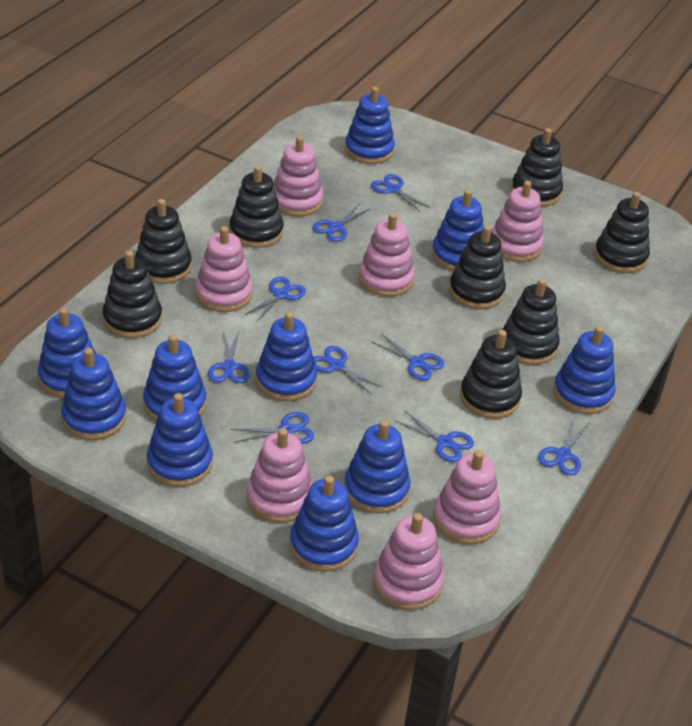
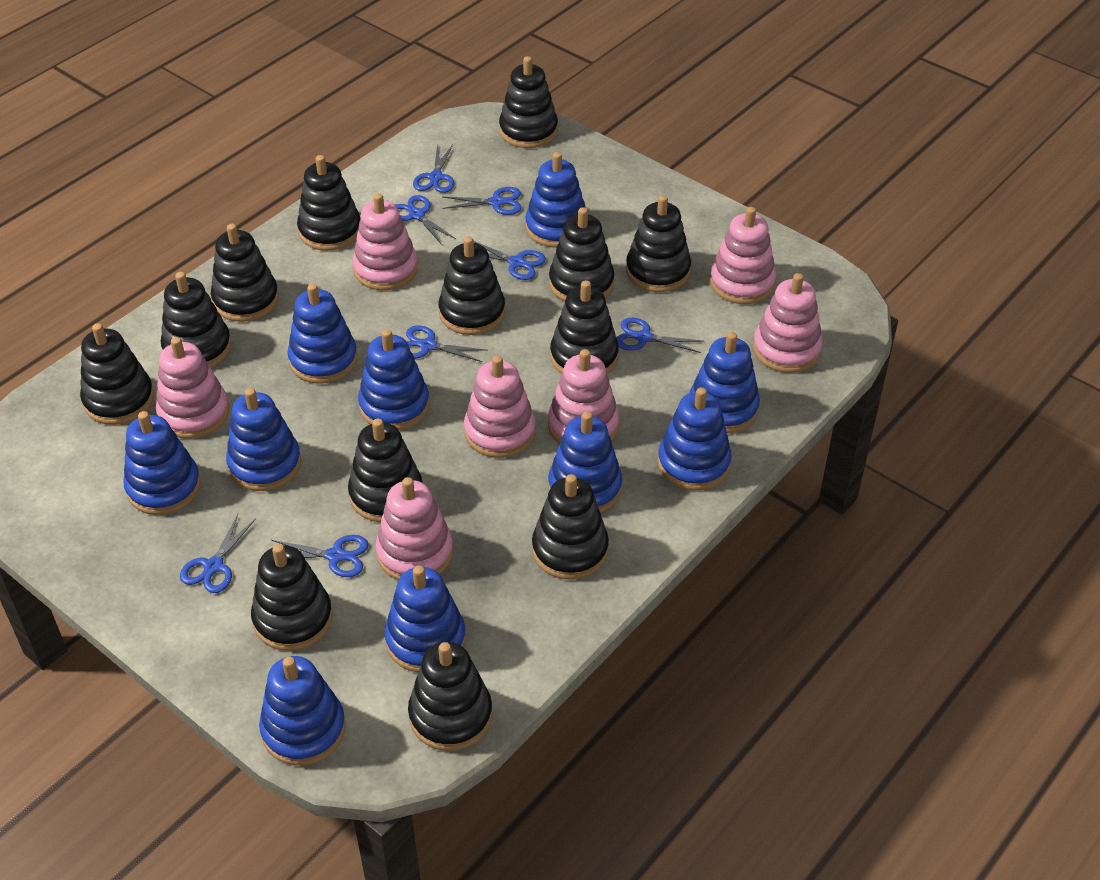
black stacking toy: 8 -> 13
blue scissors: 9 -> 8

